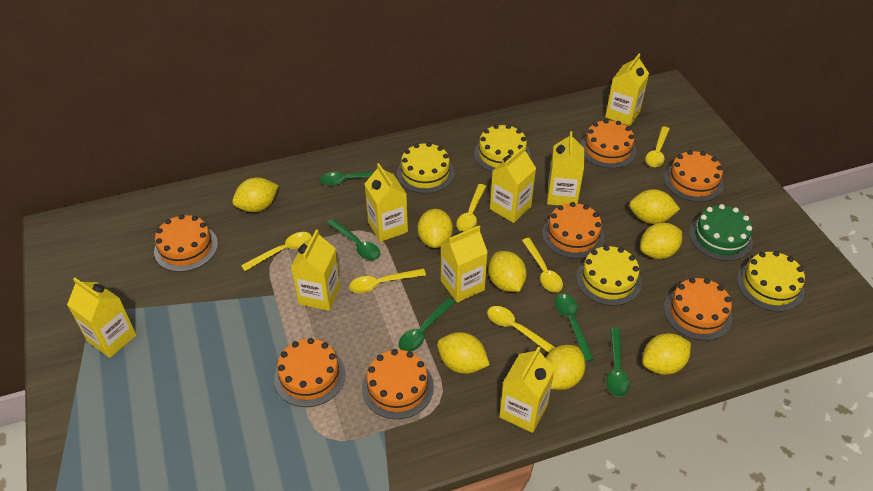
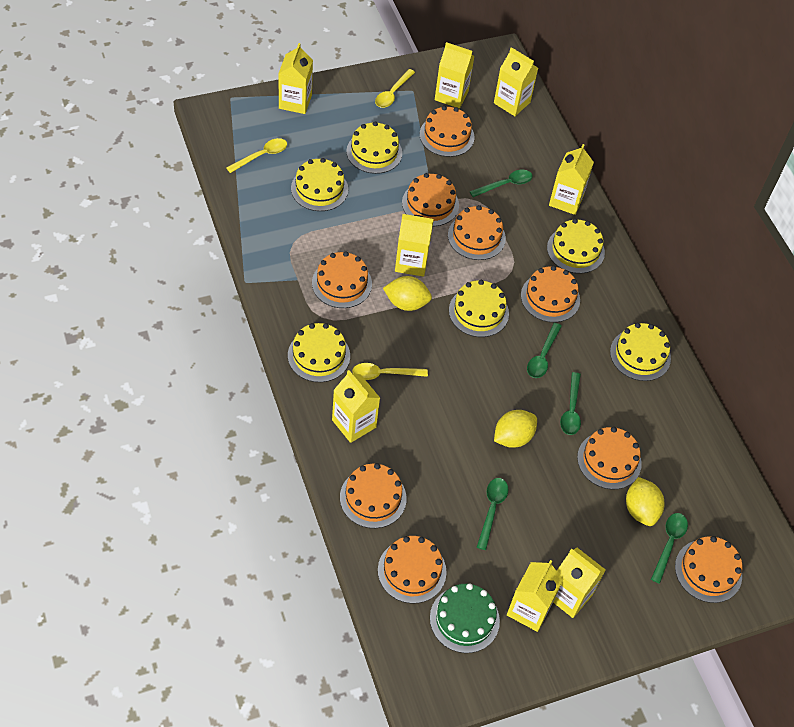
orange cake: 7 -> 9
yellow cake: 4 -> 6
yellow lemon: 8 -> 3
yellow spoon: 6 -> 3

